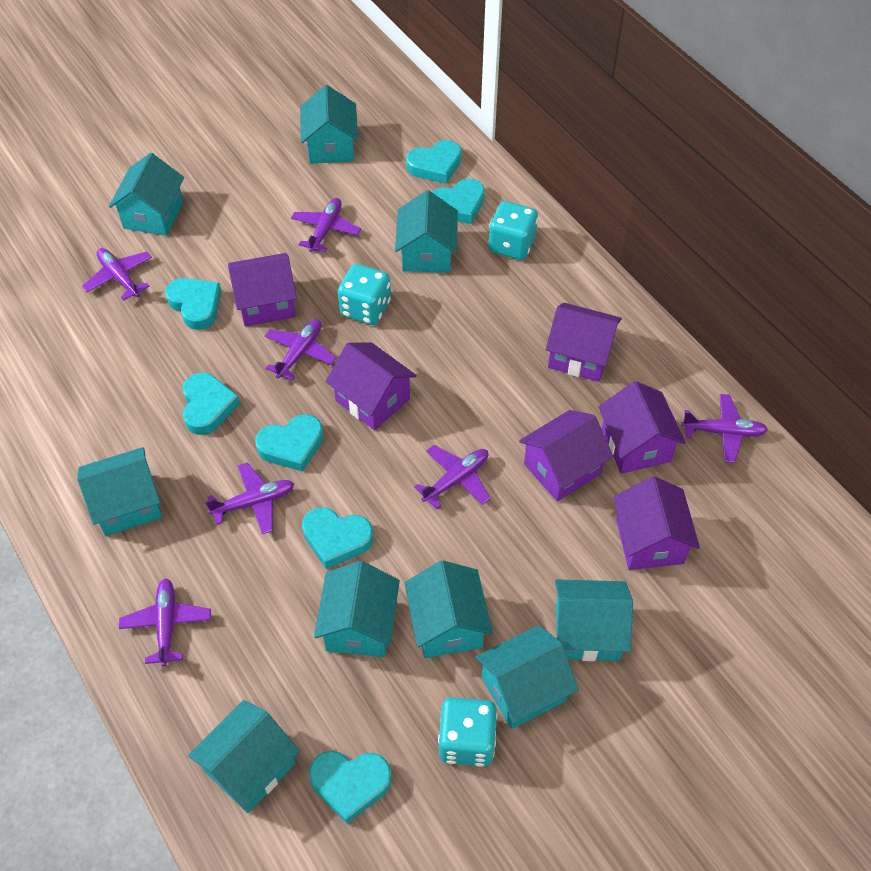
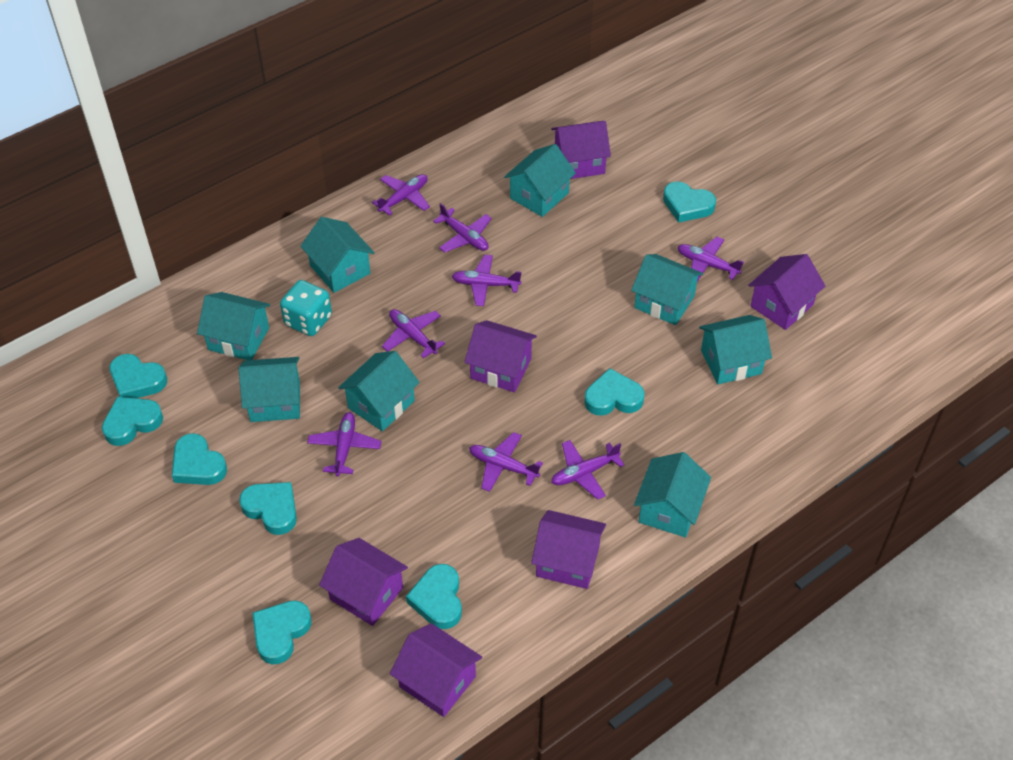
purple plane: 7 -> 8
turquoise dice: 3 -> 1
turquoise heart: 7 -> 8
turquoise house: 9 -> 8

